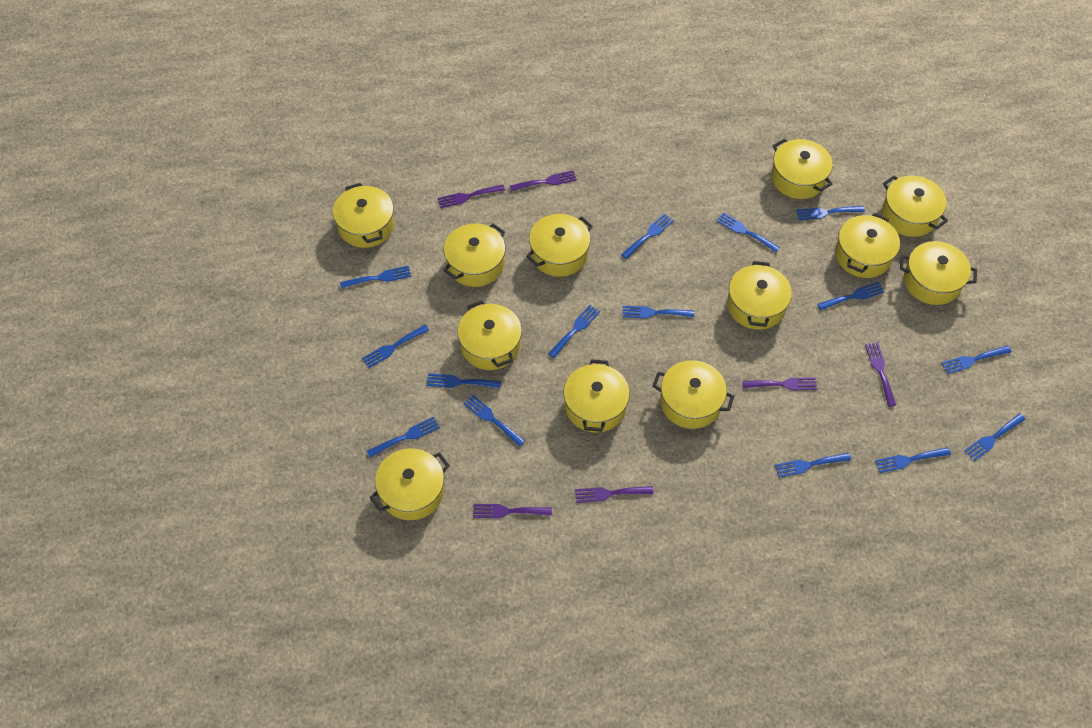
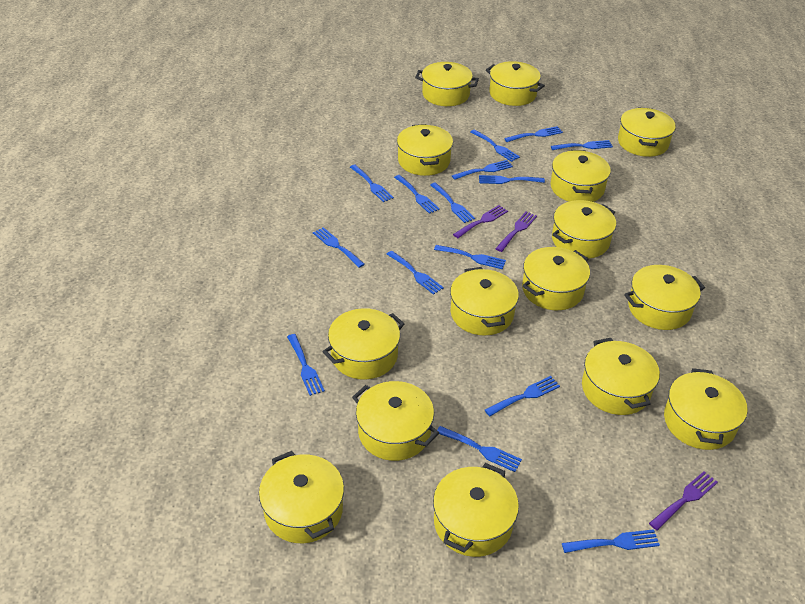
purple fork: 6 -> 3
yellow pot: 12 -> 15

